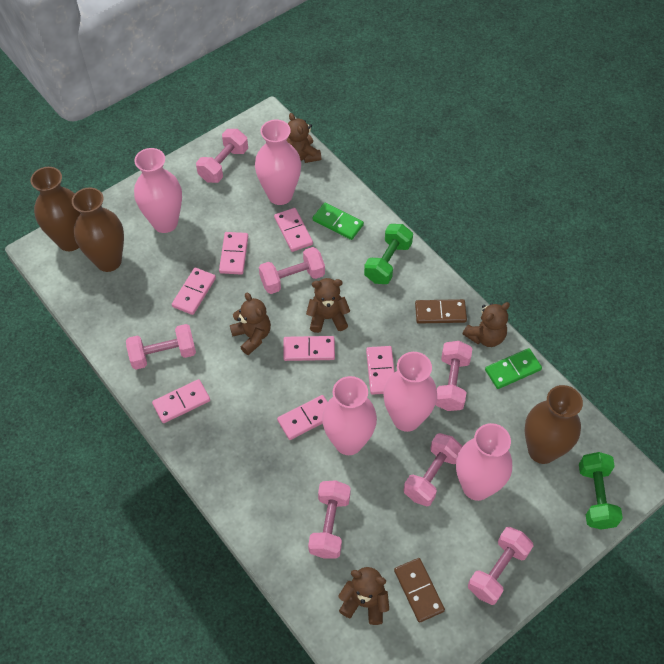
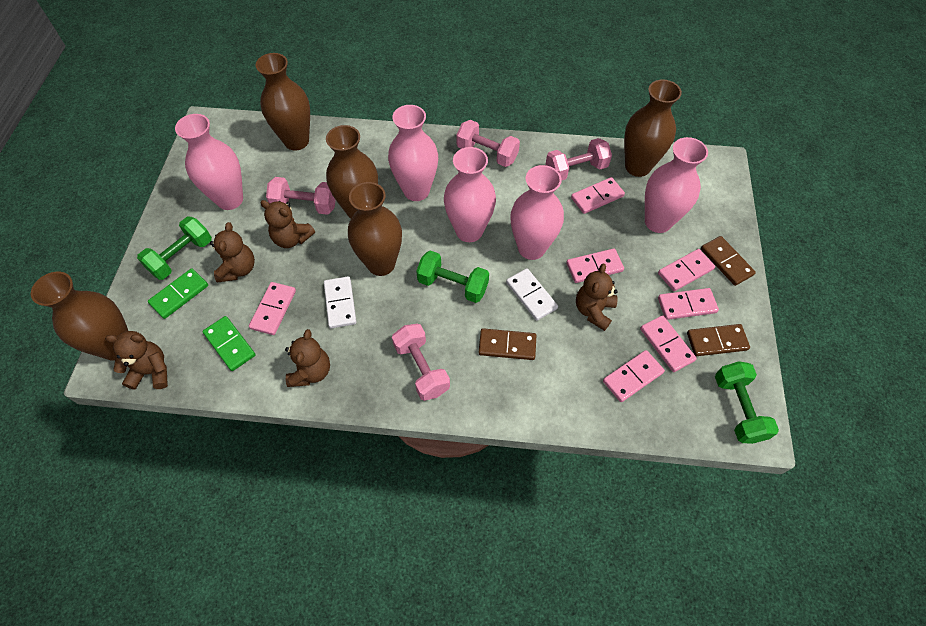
brown domino: 2 -> 3
brown vase: 3 -> 5
green dumbbell: 2 -> 3
pink dumbbell: 7 -> 4
white domino: 0 -> 2

